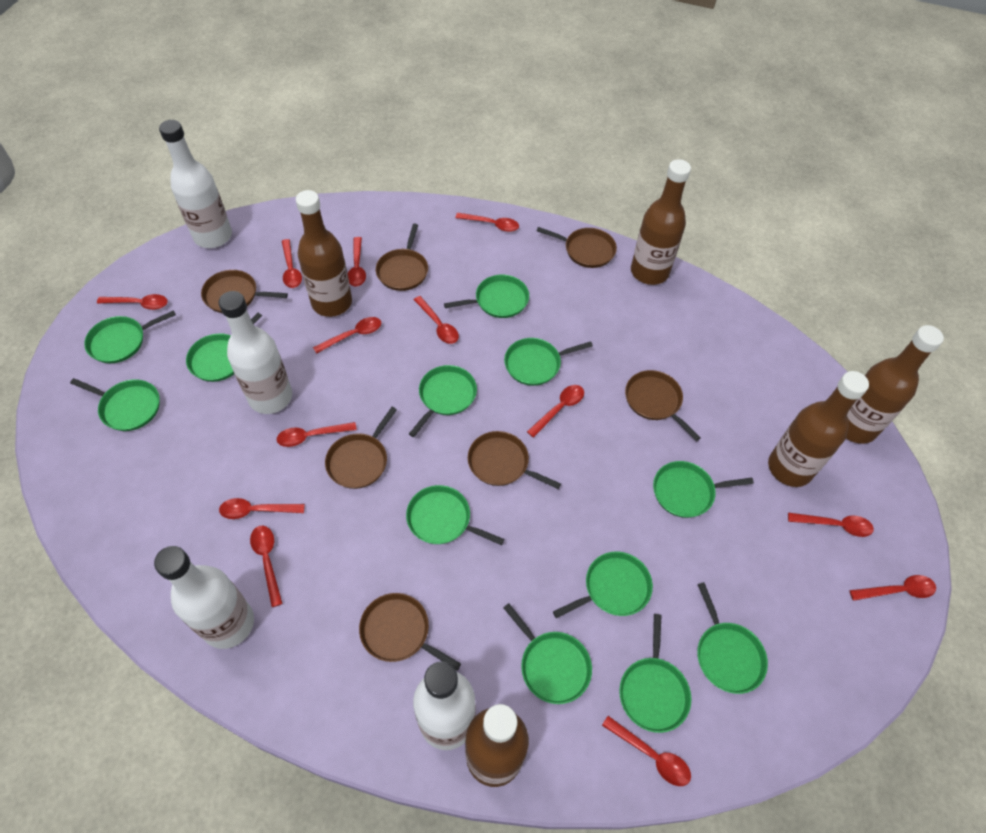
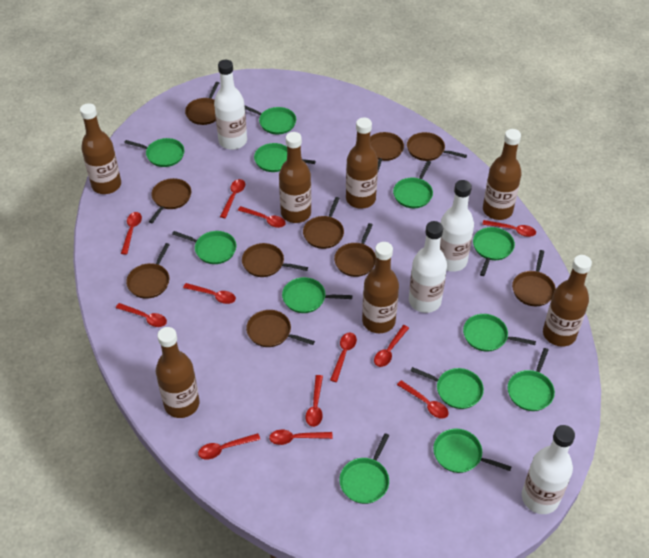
brown bottle: 5 -> 7
brown pan: 7 -> 10
red spoon: 13 -> 12

